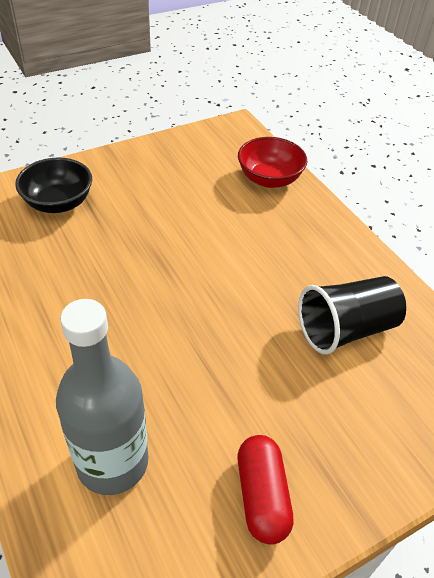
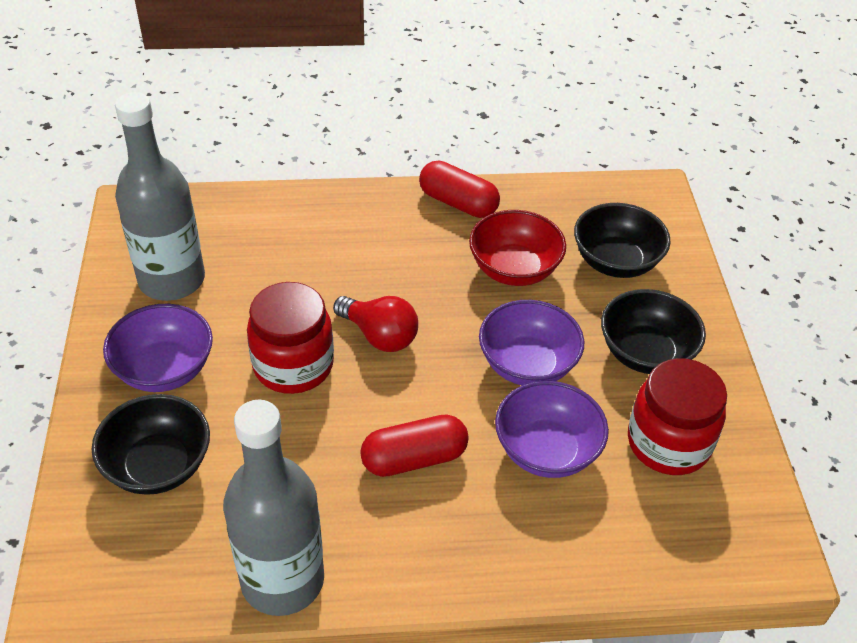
black bowl: 1 -> 3
black cup: 1 -> 0
grey bottle: 1 -> 2
purple bowl: 0 -> 3
red capsule: 1 -> 2
red jar: 0 -> 2
red light bulb: 0 -> 1

